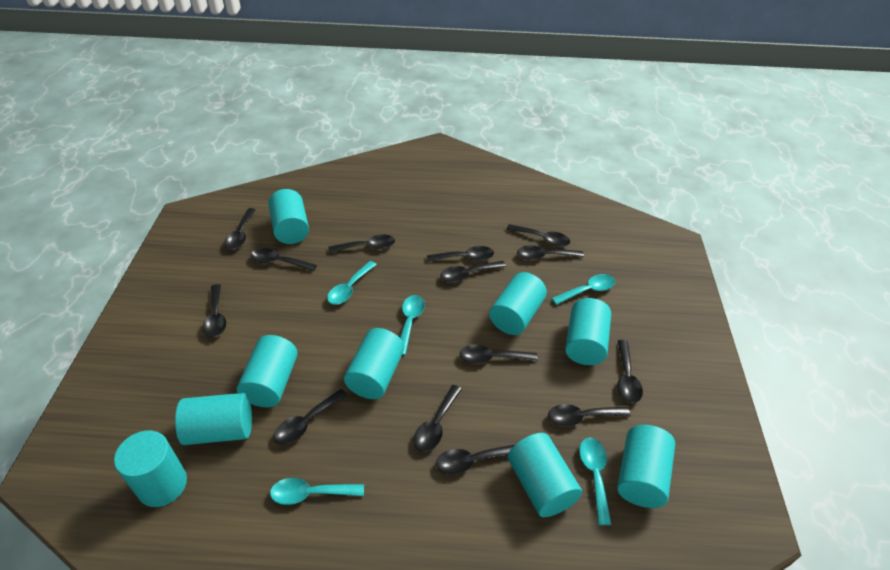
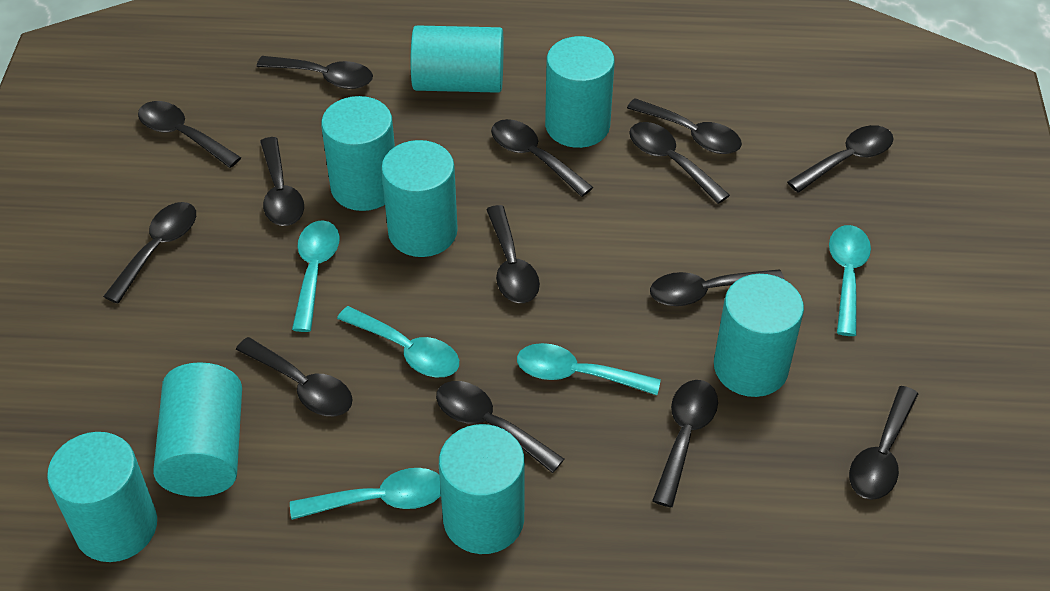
turquoise cylinder: 9 -> 8

